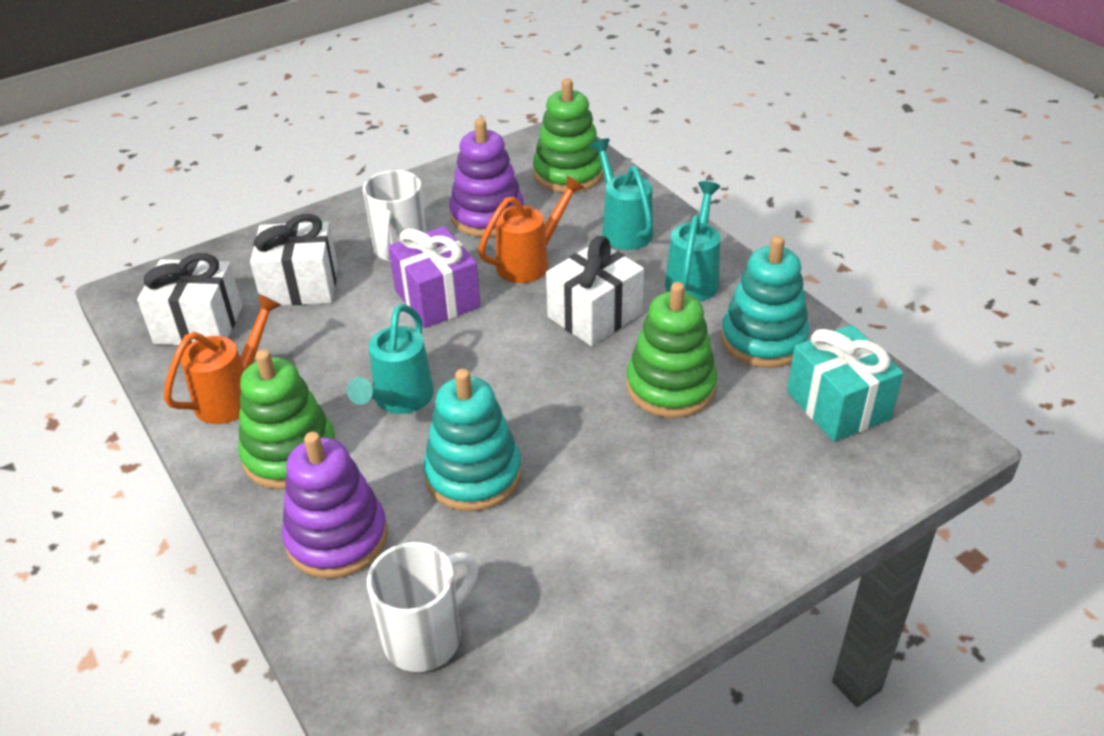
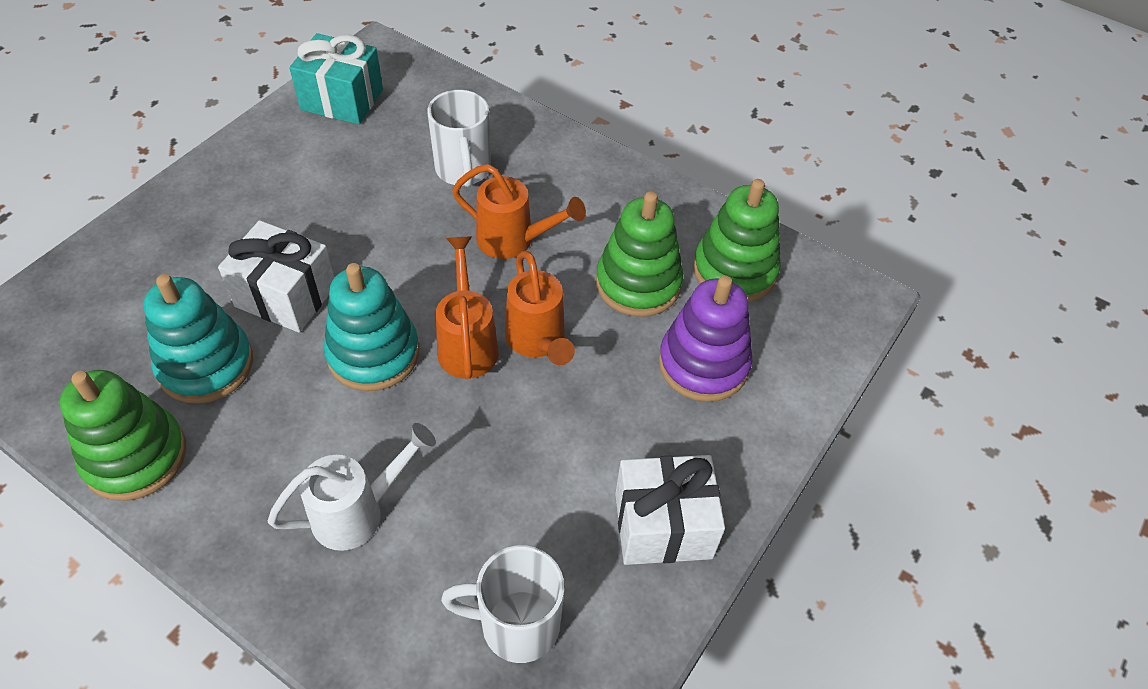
orange watering can: 2 -> 3
purple gift: 1 -> 0
purple stacking toy: 2 -> 1
turquoise watering can: 3 -> 0
white gift: 3 -> 2
white watering can: 0 -> 1

